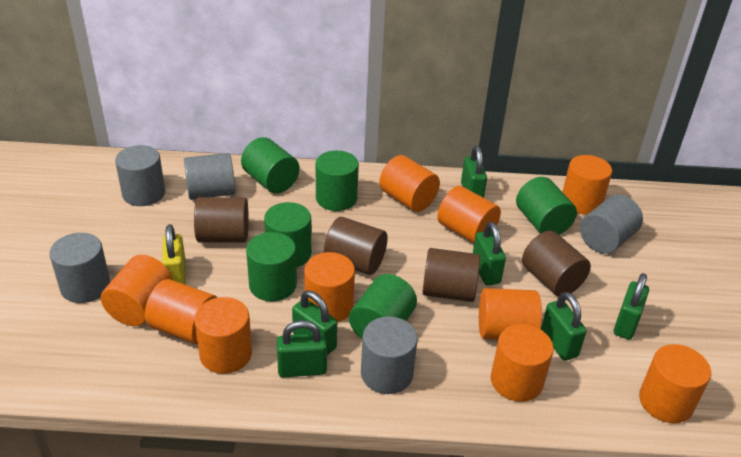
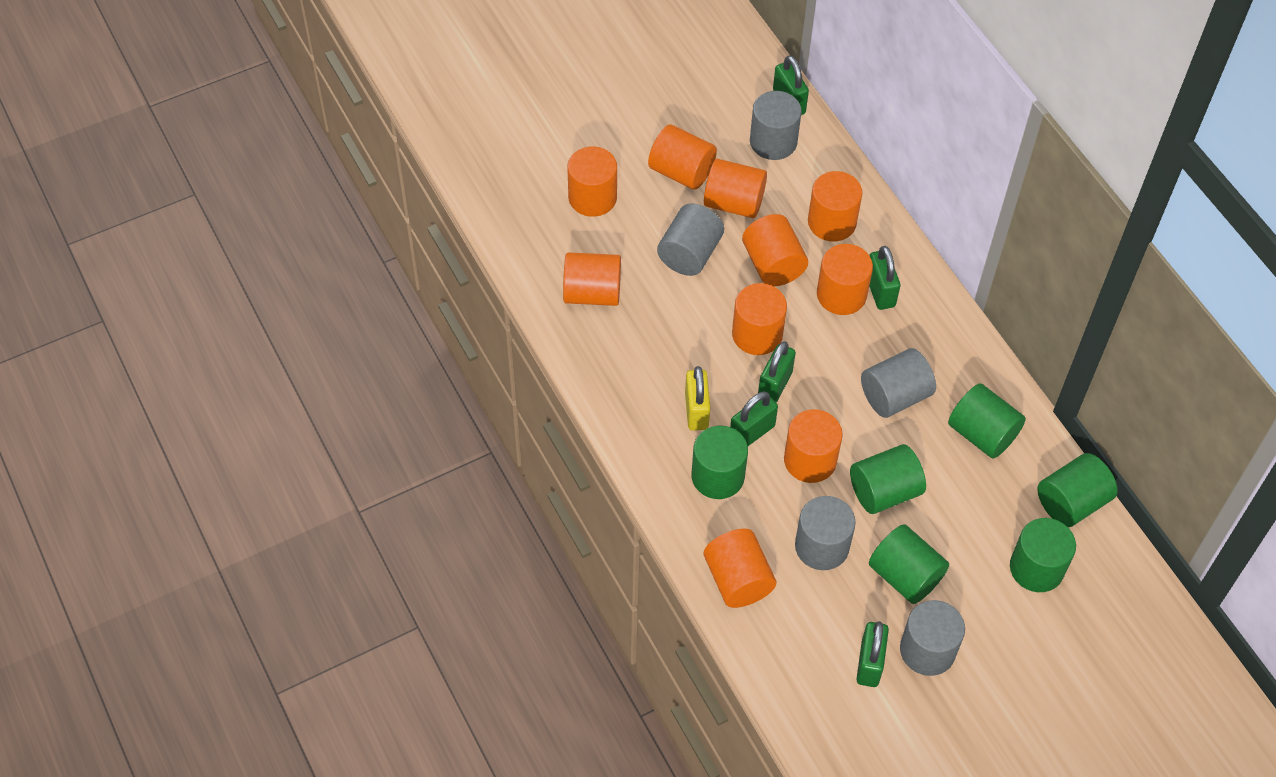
brown cylinder: 4 -> 0
green padlock: 6 -> 5

